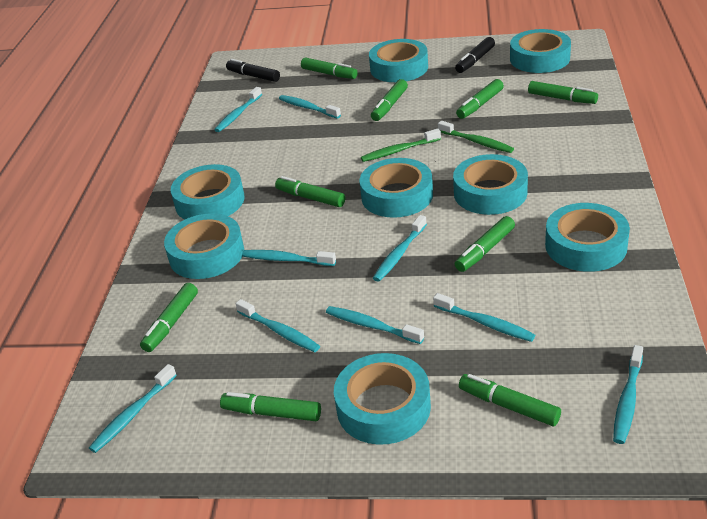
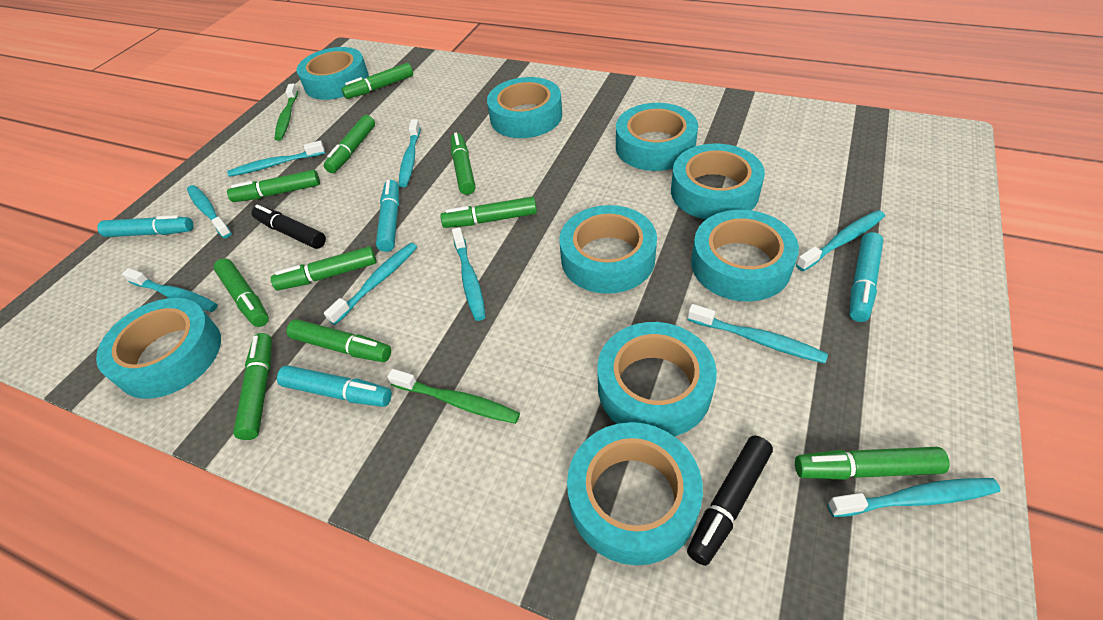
green marker: 9 -> 10
turquoise marker: 0 -> 4
turquoise tape: 8 -> 9

